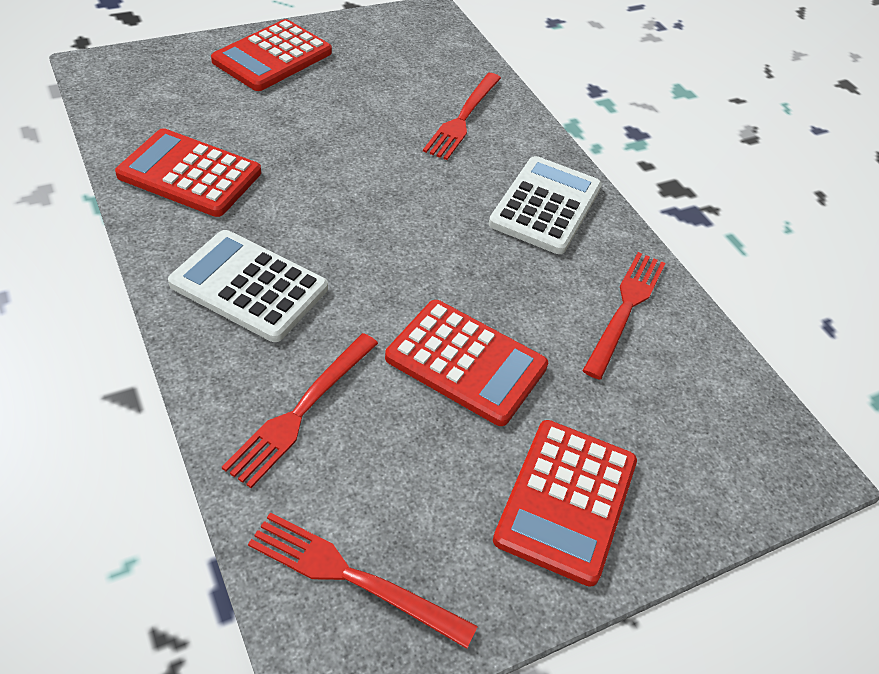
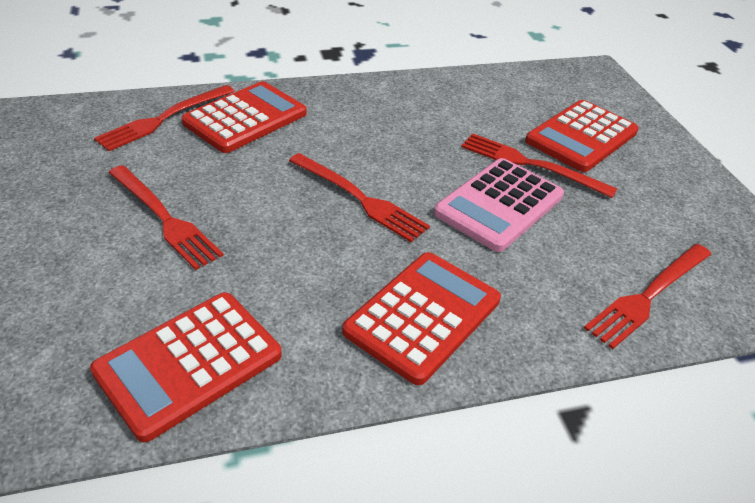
pink calculator: 0 -> 1
red fork: 4 -> 5
white calculator: 2 -> 0

